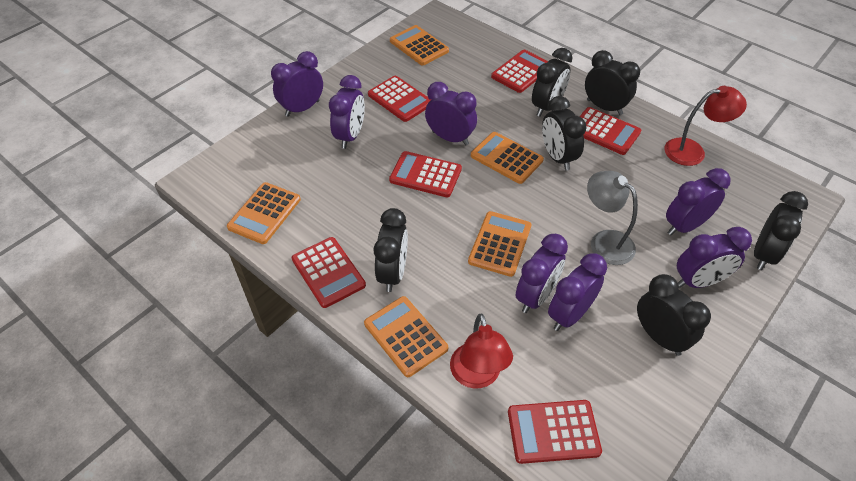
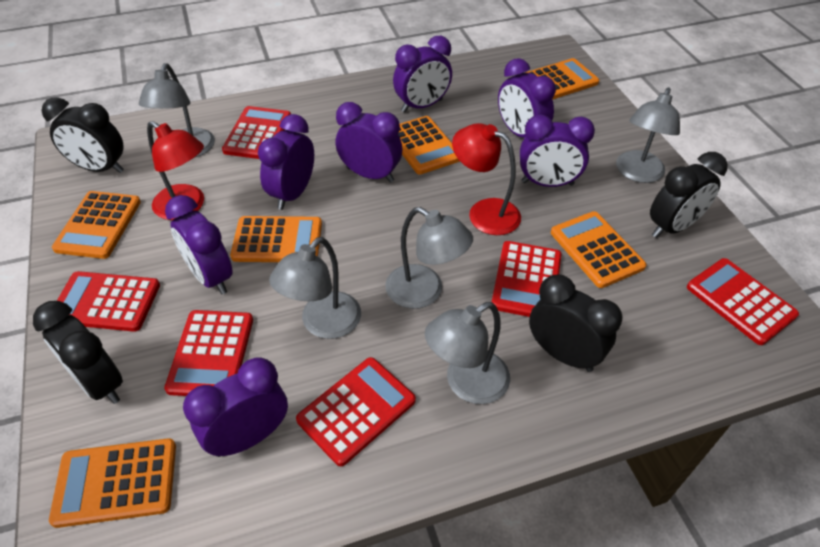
black clock: 6 -> 4
grey lamp: 1 -> 5
orange calculator: 5 -> 6

